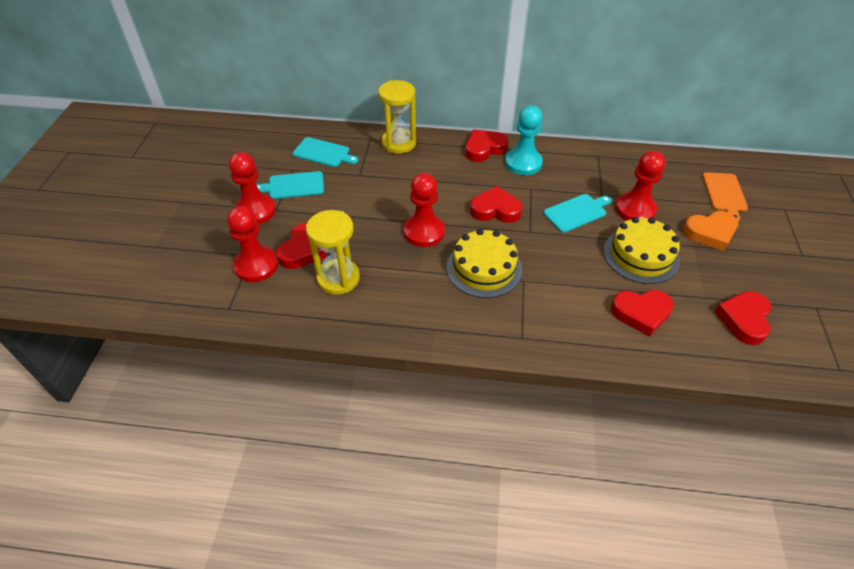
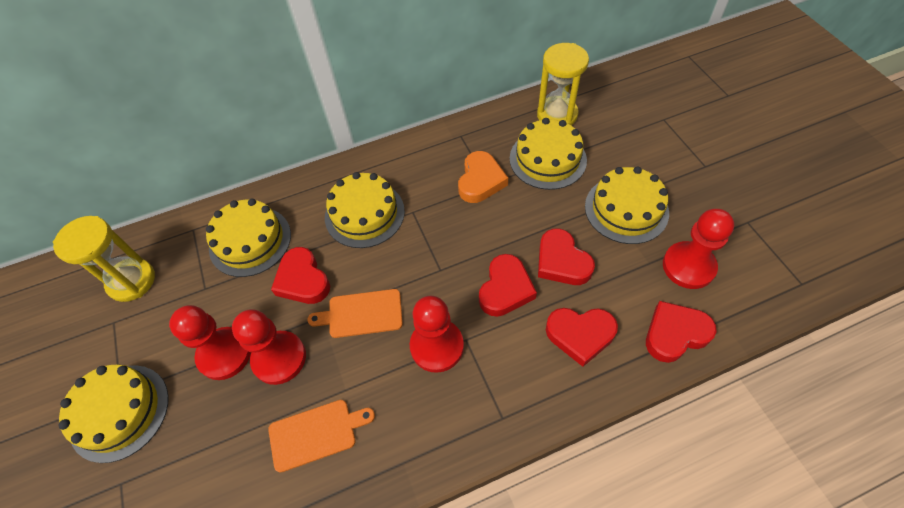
orange cutting board: 1 -> 2
turquoise cutting board: 3 -> 0
turquoise pawn: 1 -> 0
yellow cake: 2 -> 5

